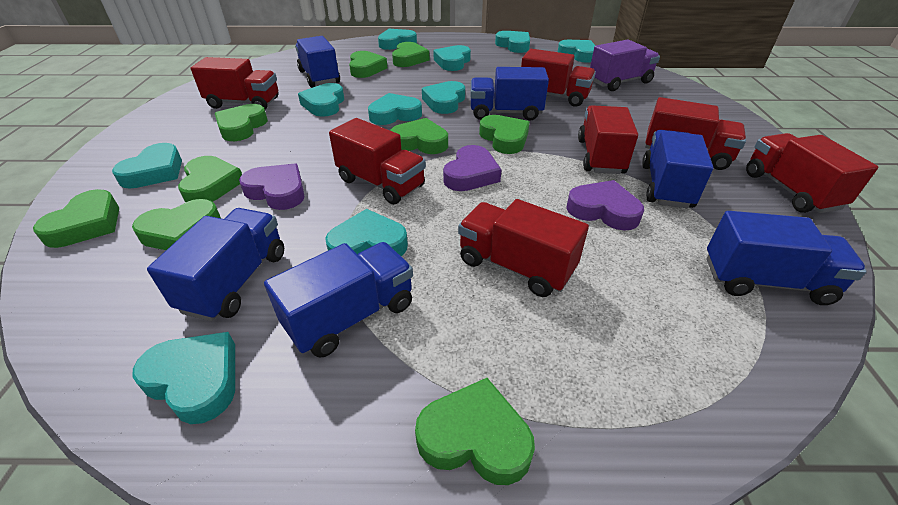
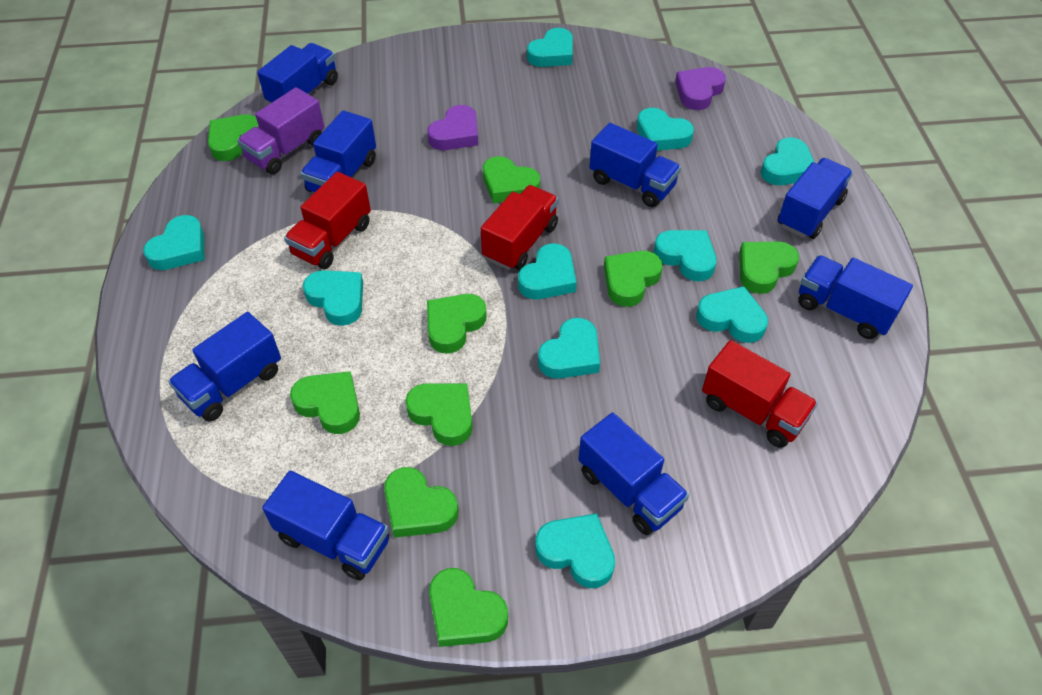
blue truck: 6 -> 8
purple heart: 3 -> 2
red truck: 7 -> 3

